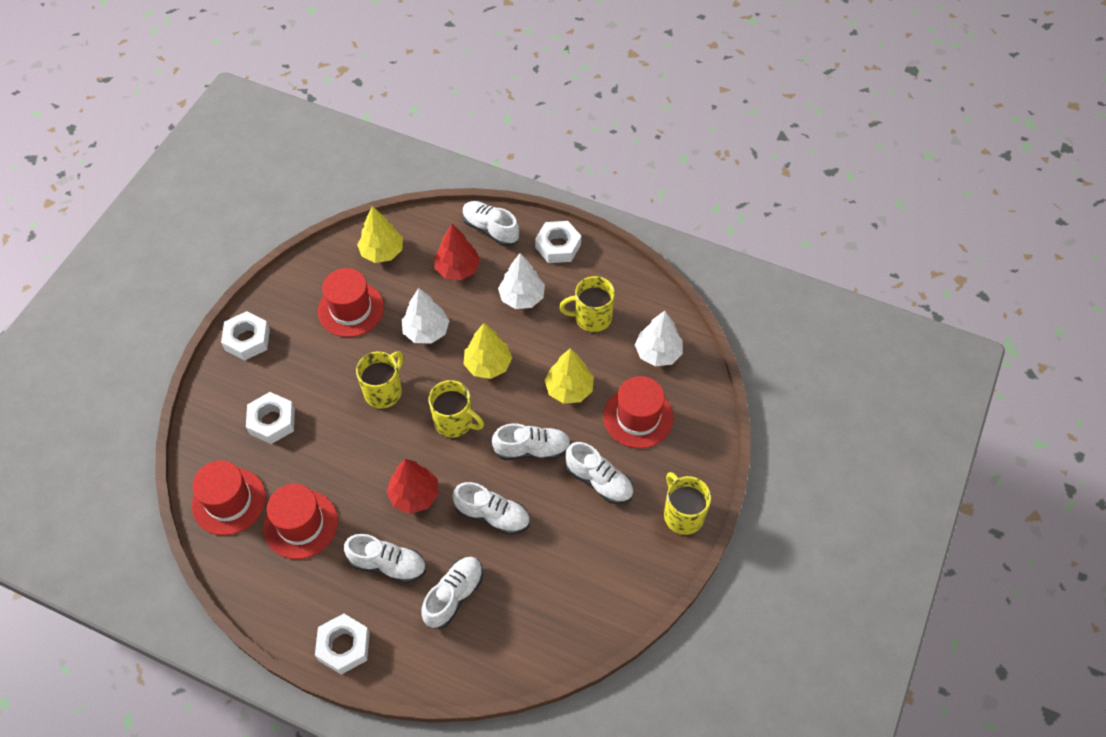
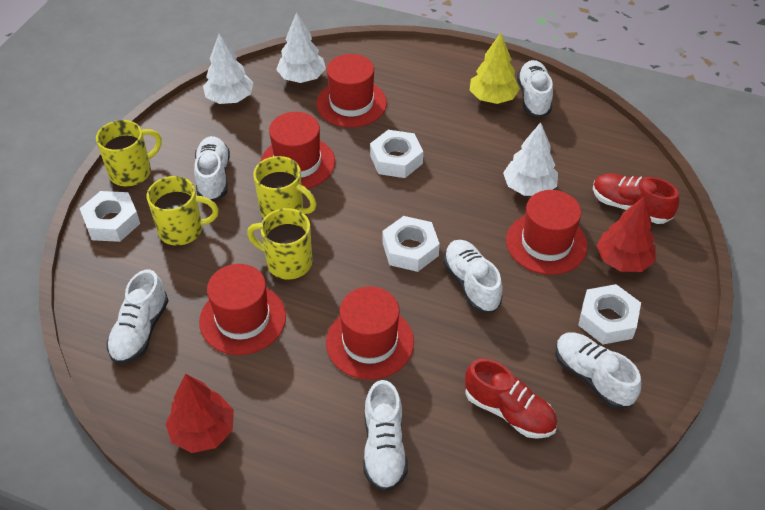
red hat: 4 -> 5
red shoe: 0 -> 2
yellow tree: 3 -> 1

